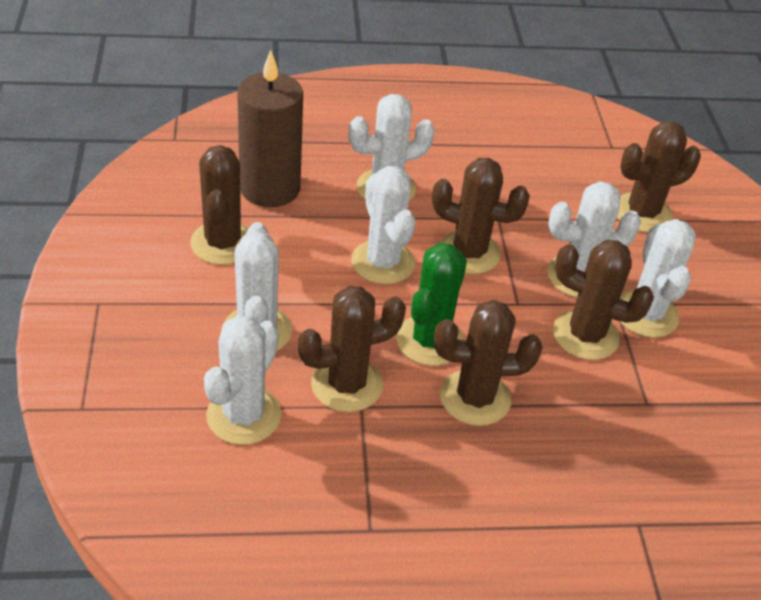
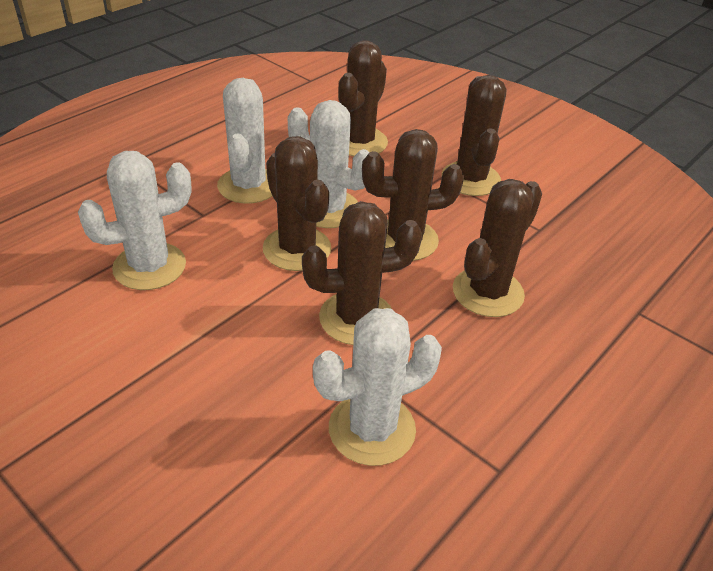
brown candle: 1 -> 0
green cactus: 1 -> 0
white cactus: 6 -> 4

